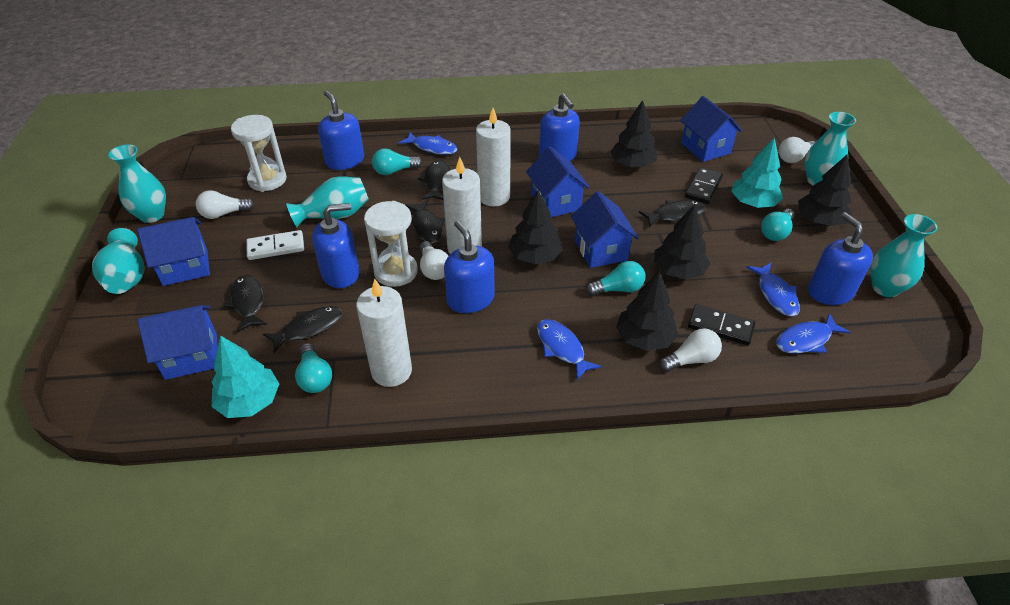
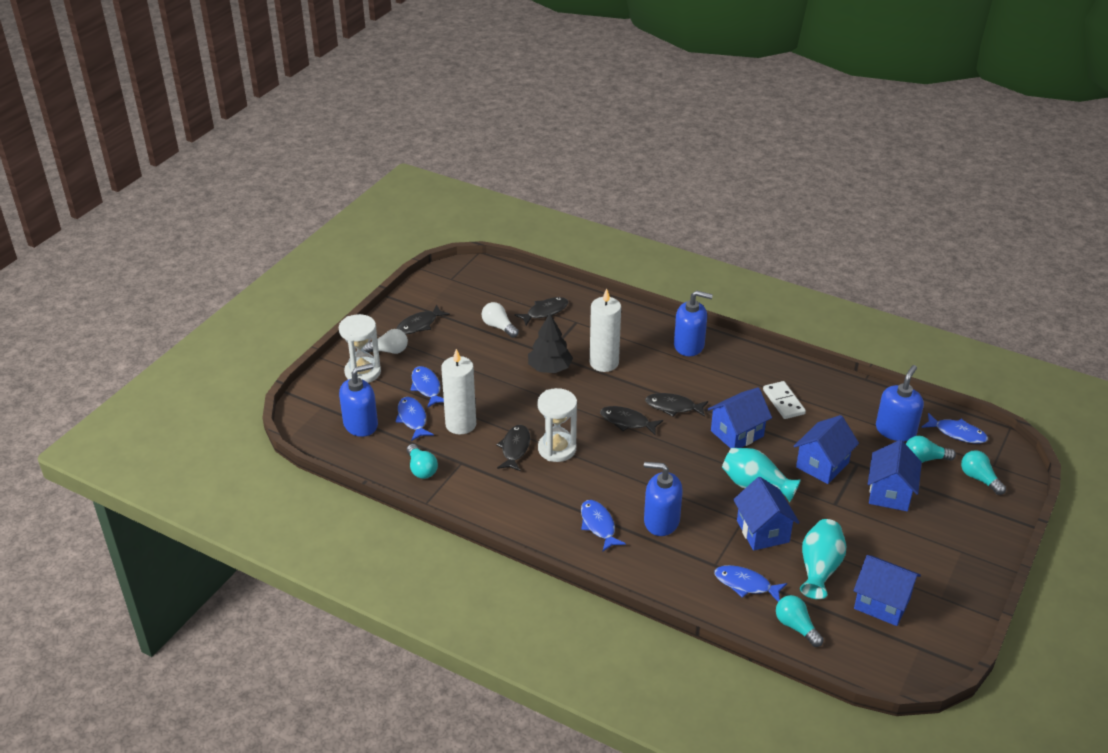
black domino: 2 -> 0
black tree: 5 -> 1
blue fish: 4 -> 5
blue soap dispenser: 5 -> 4
turquoise tree: 2 -> 0
turquoise vase: 5 -> 2
white candle: 3 -> 2
white light bulb: 4 -> 2

